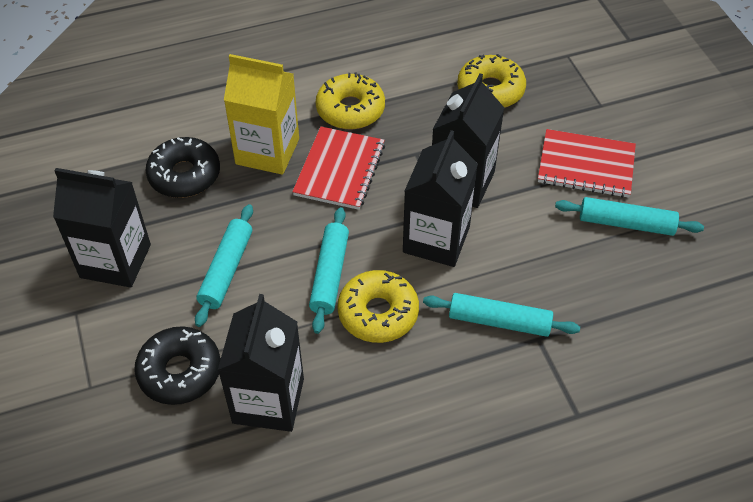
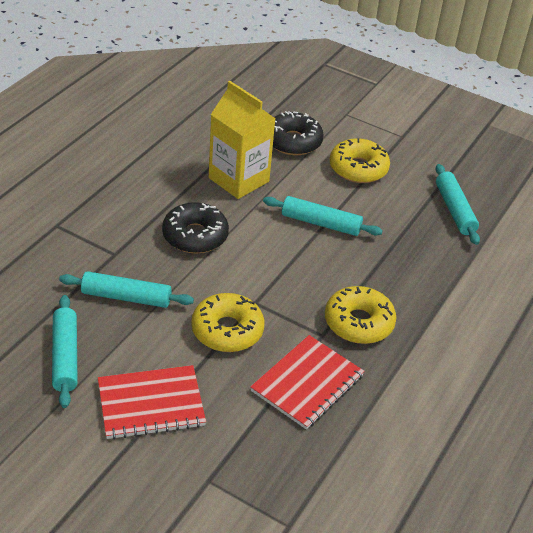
black carton: 4 -> 0

